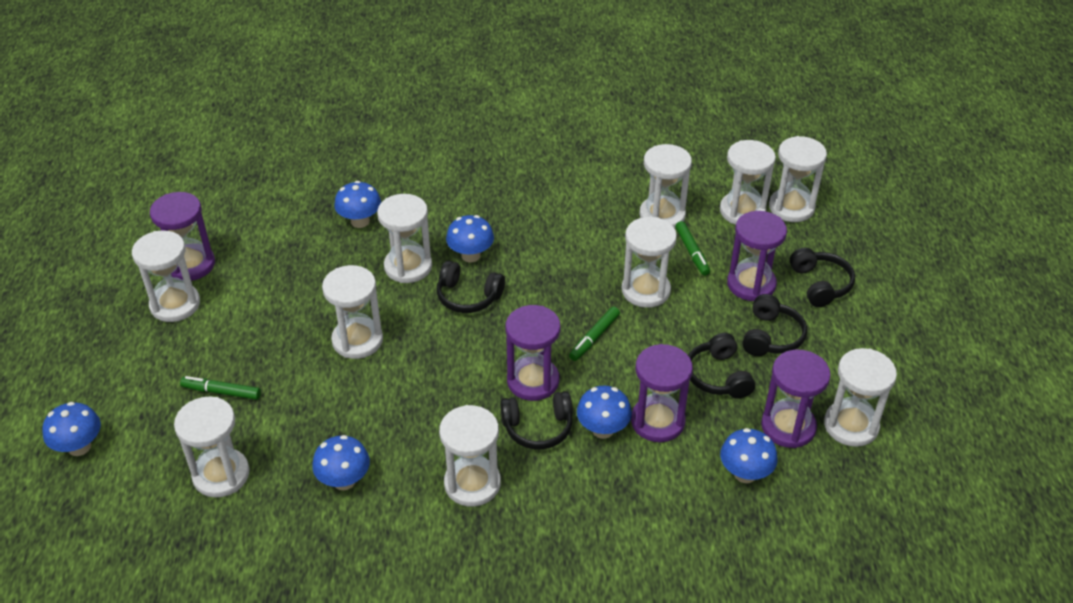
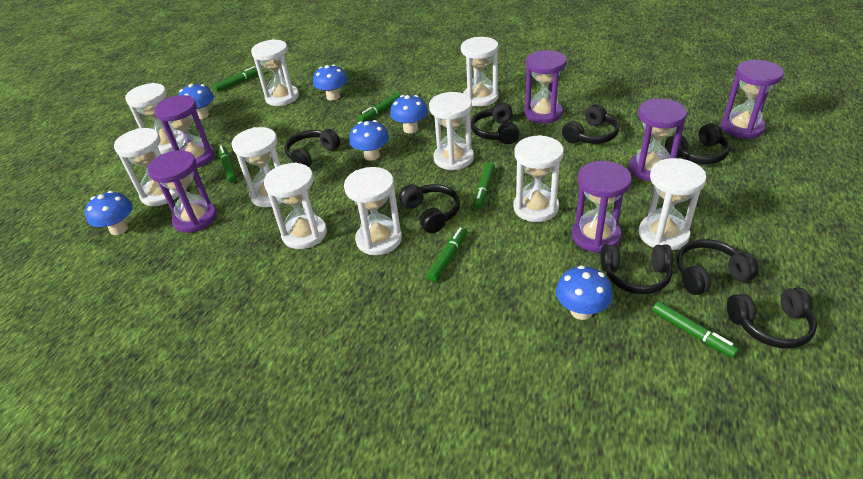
black headphones: 5 -> 8
green marker: 3 -> 6
purple hourglass: 5 -> 6

